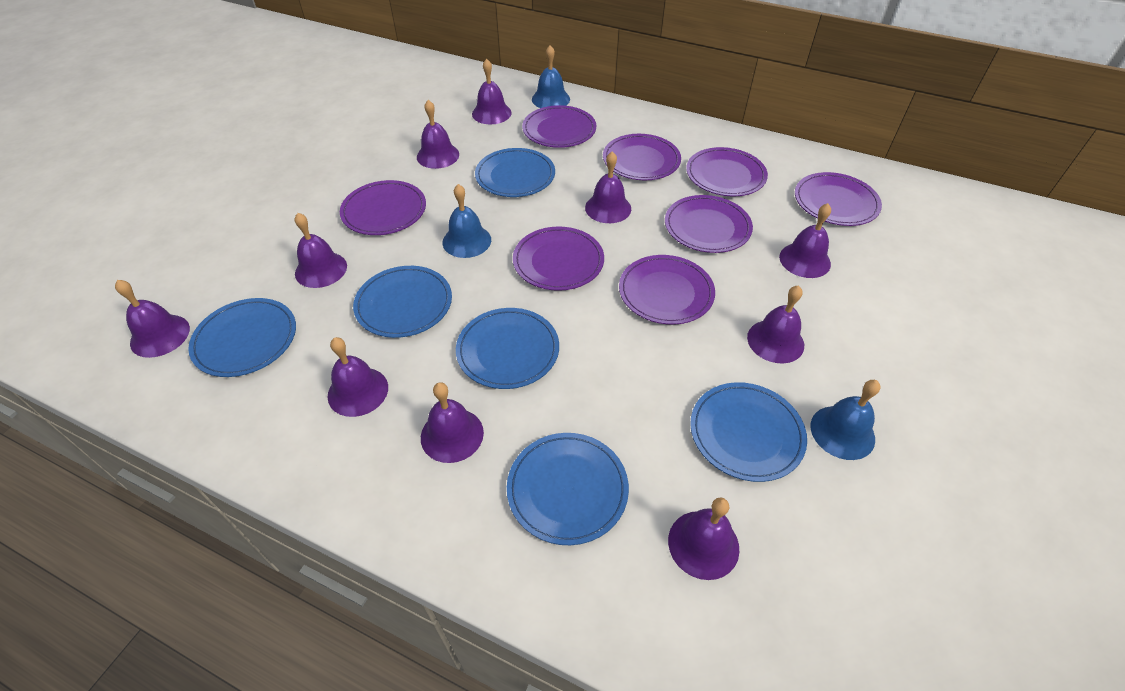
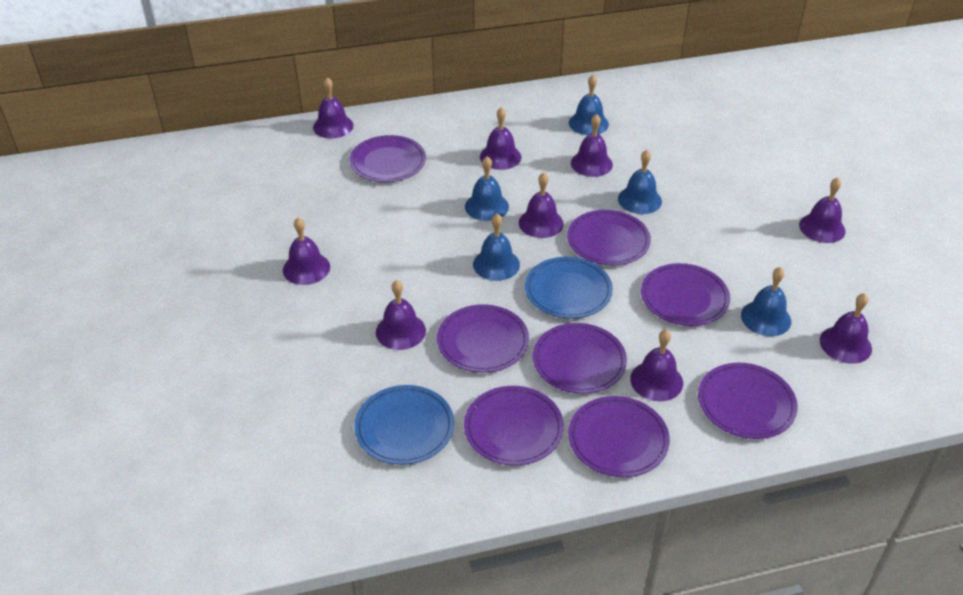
blue bell: 3 -> 5
blue plate: 6 -> 2
purple bell: 10 -> 9

